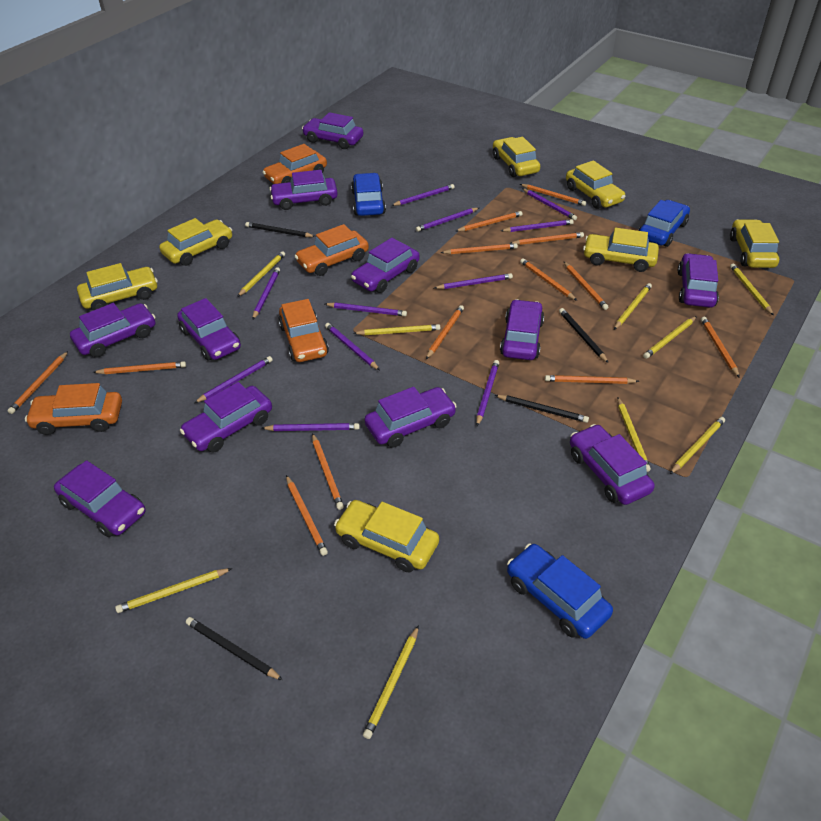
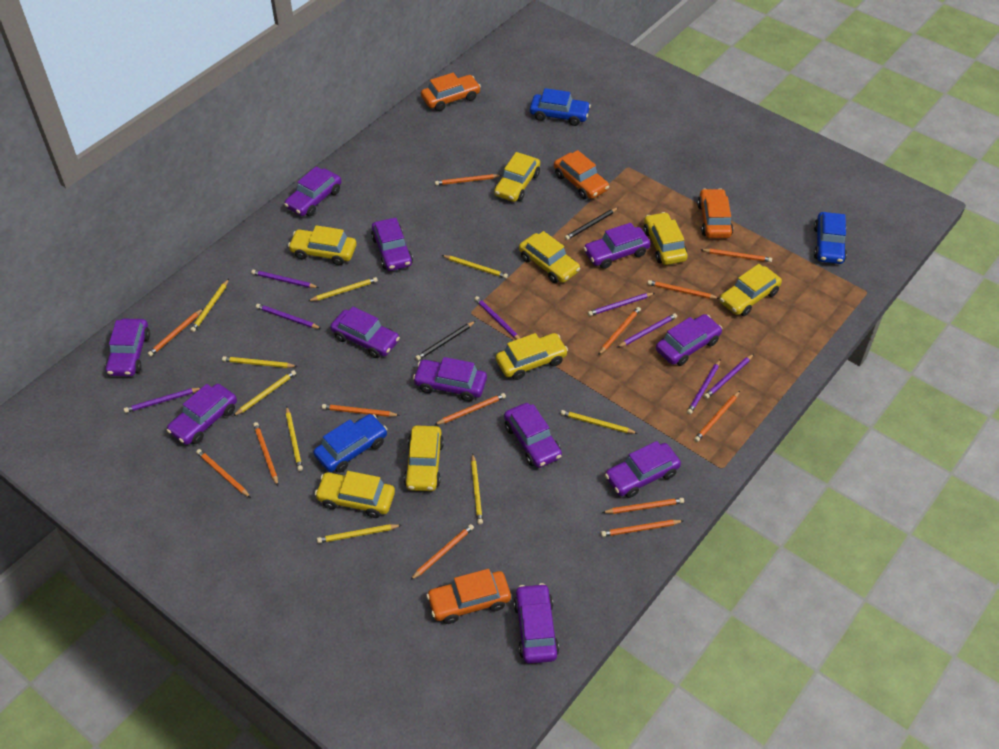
black pencil: 4 -> 2
purple pencil: 11 -> 8
yellow car: 7 -> 8

